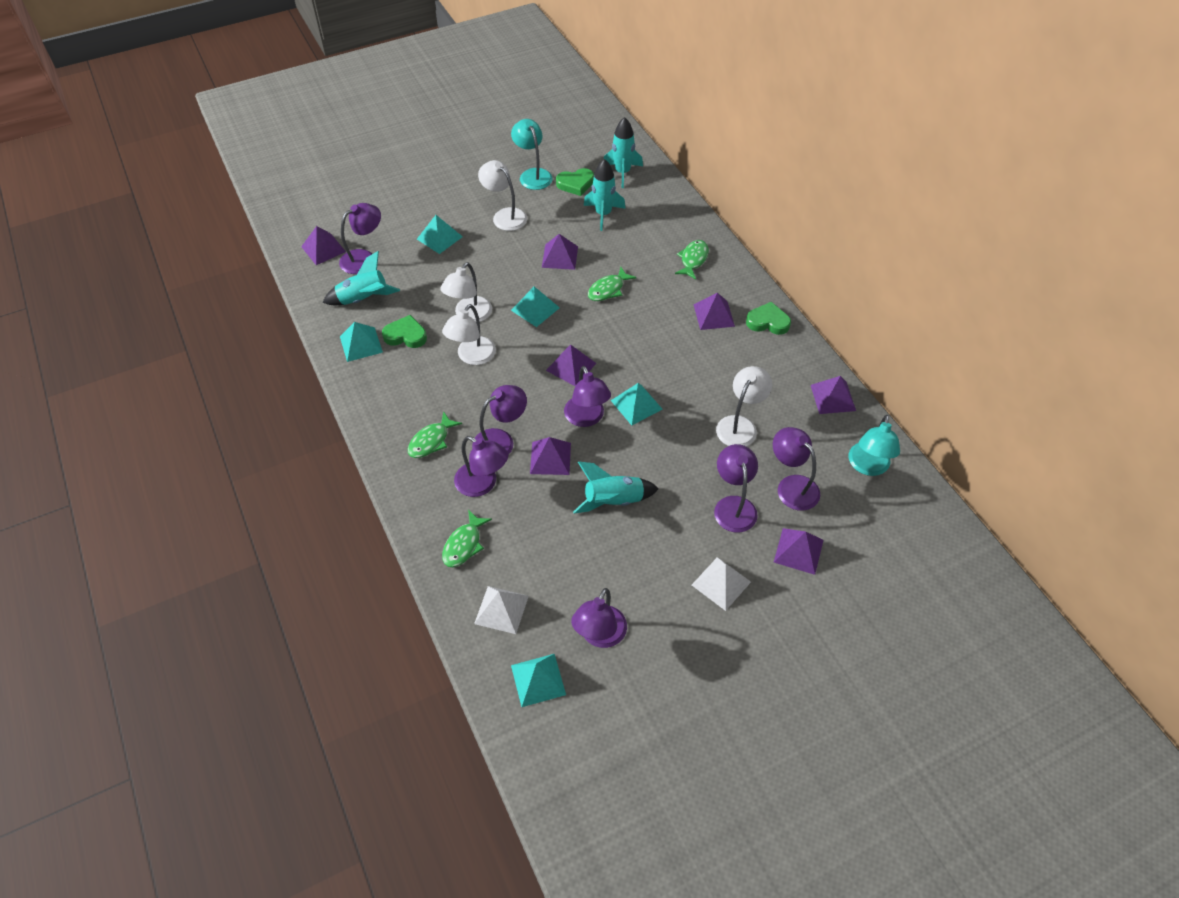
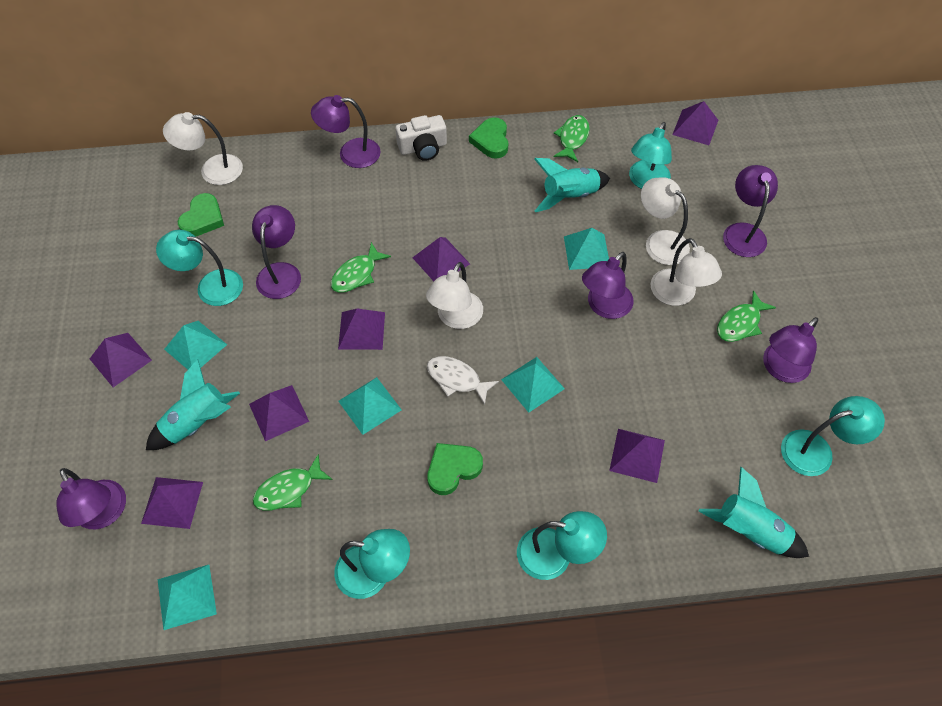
purple lamp: 7 -> 6
turquoise lamp: 2 -> 5
turquoise rocket: 4 -> 3
white camera: 0 -> 1
white fish: 0 -> 1
white pyramid: 2 -> 0

